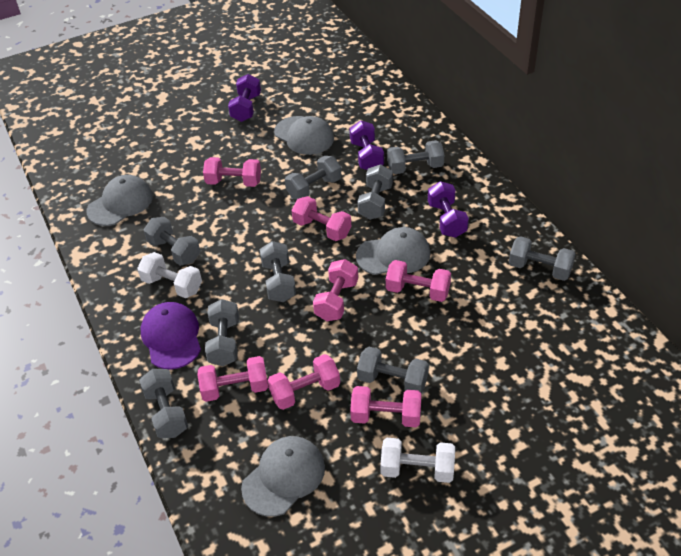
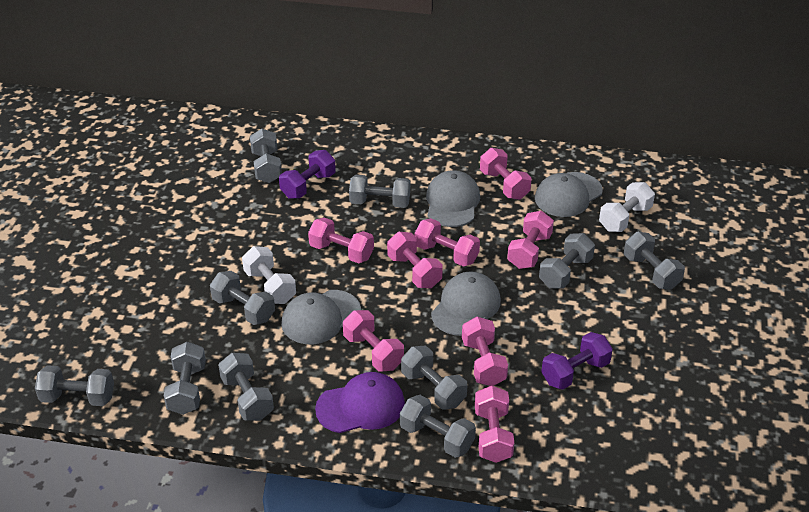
grey dumbbell: 9 -> 10
pink dumbbell: 7 -> 8
purple dumbbell: 3 -> 2

